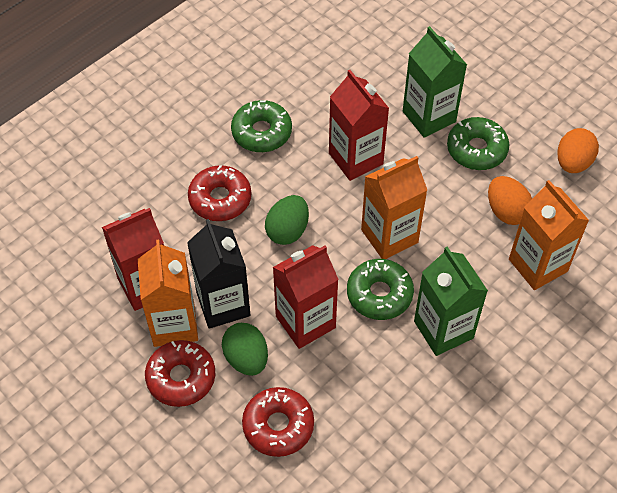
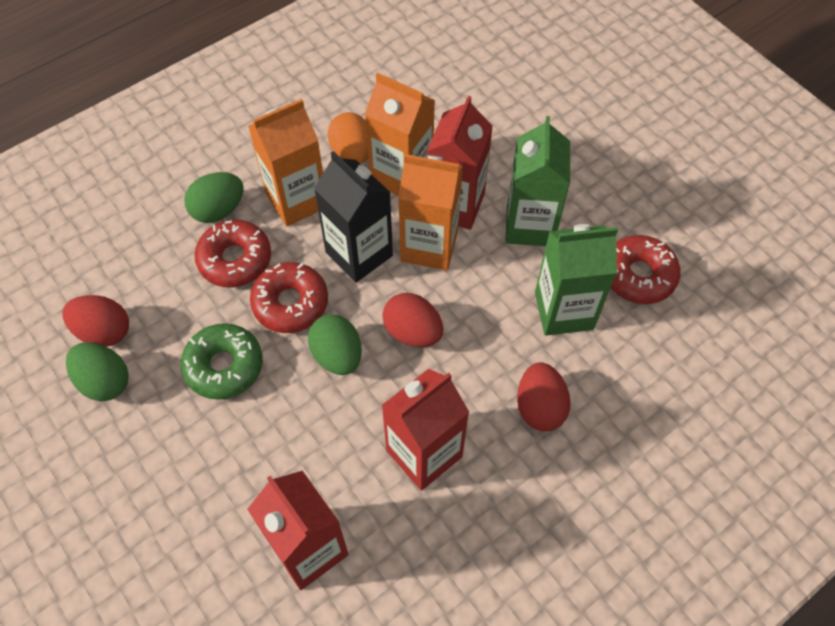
green donut: 3 -> 1
green egg: 2 -> 3
orange egg: 2 -> 1
red egg: 0 -> 3

